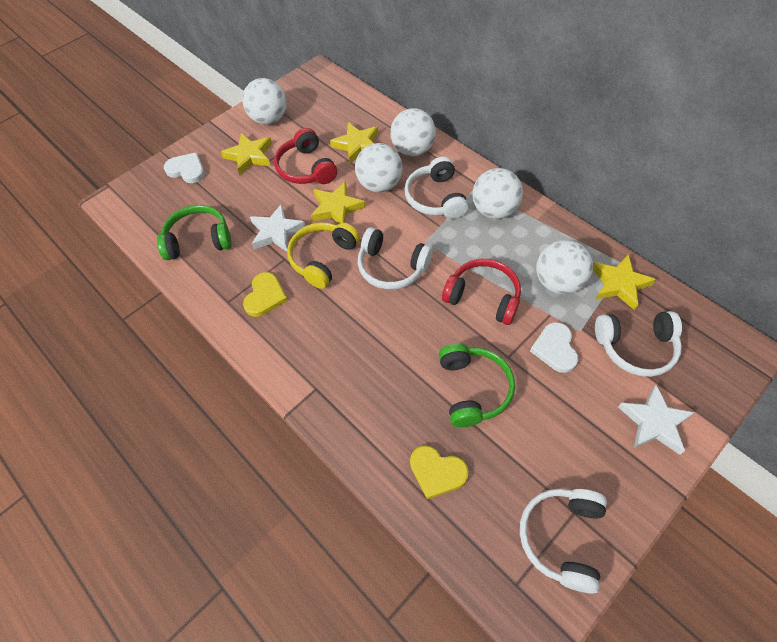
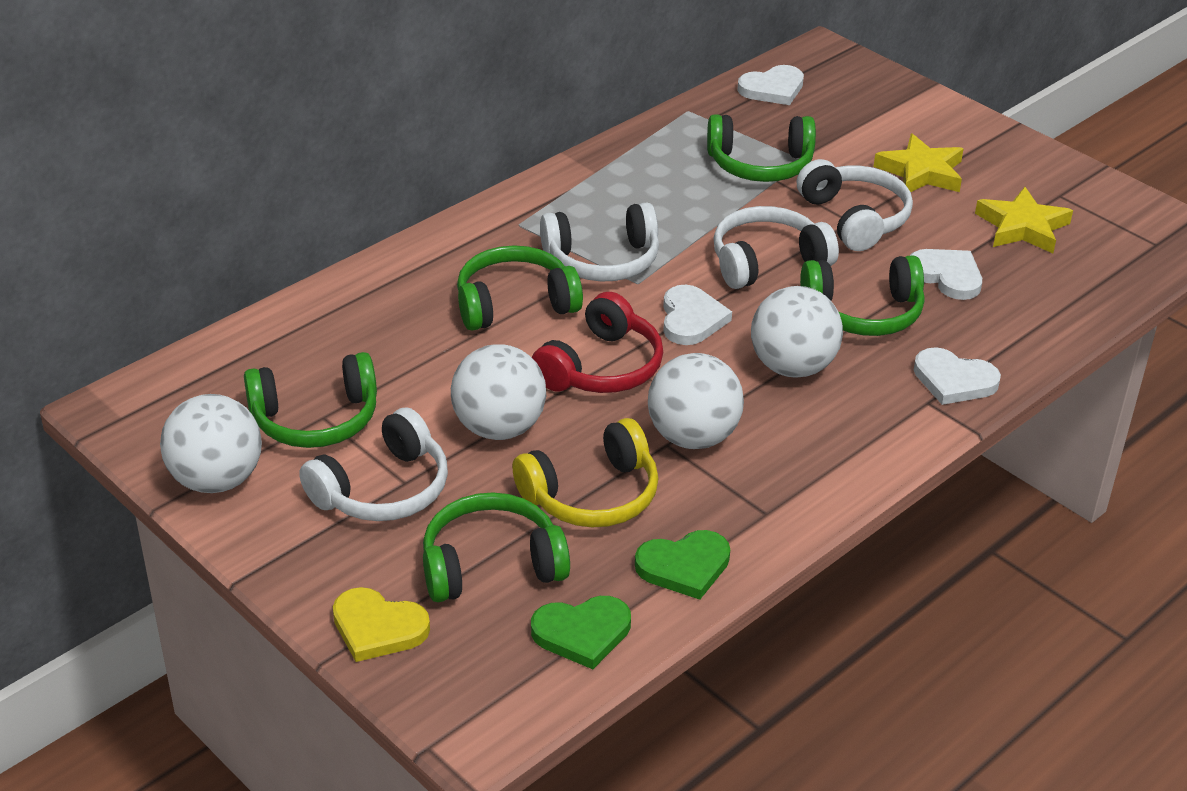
green headphones: 2 -> 5
green heart: 0 -> 2
red headphones: 2 -> 1
white ball: 5 -> 4
white heart: 2 -> 4
white star: 2 -> 0
yellow heart: 2 -> 1
yellow star: 4 -> 2

